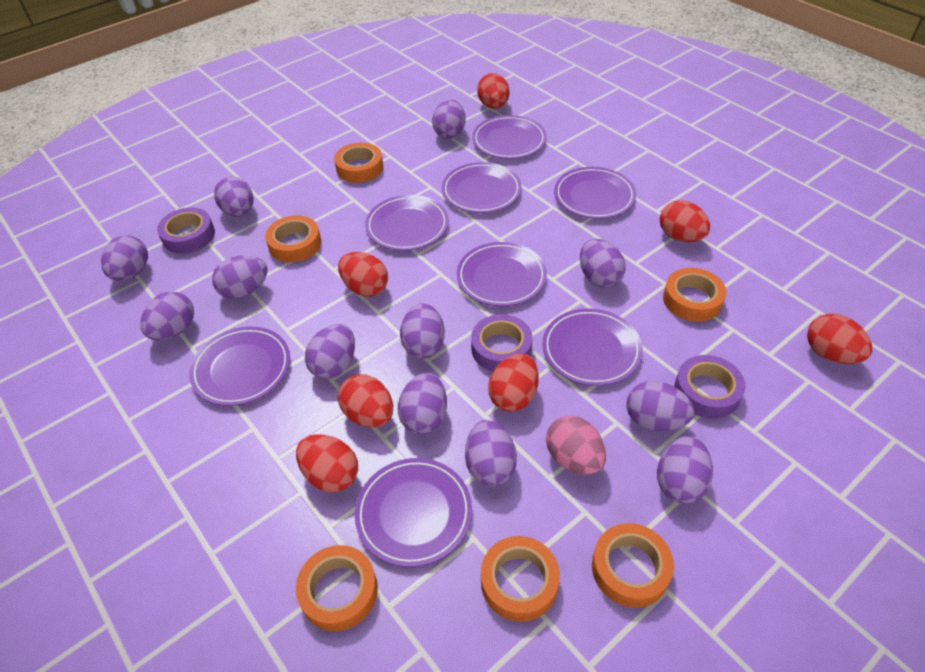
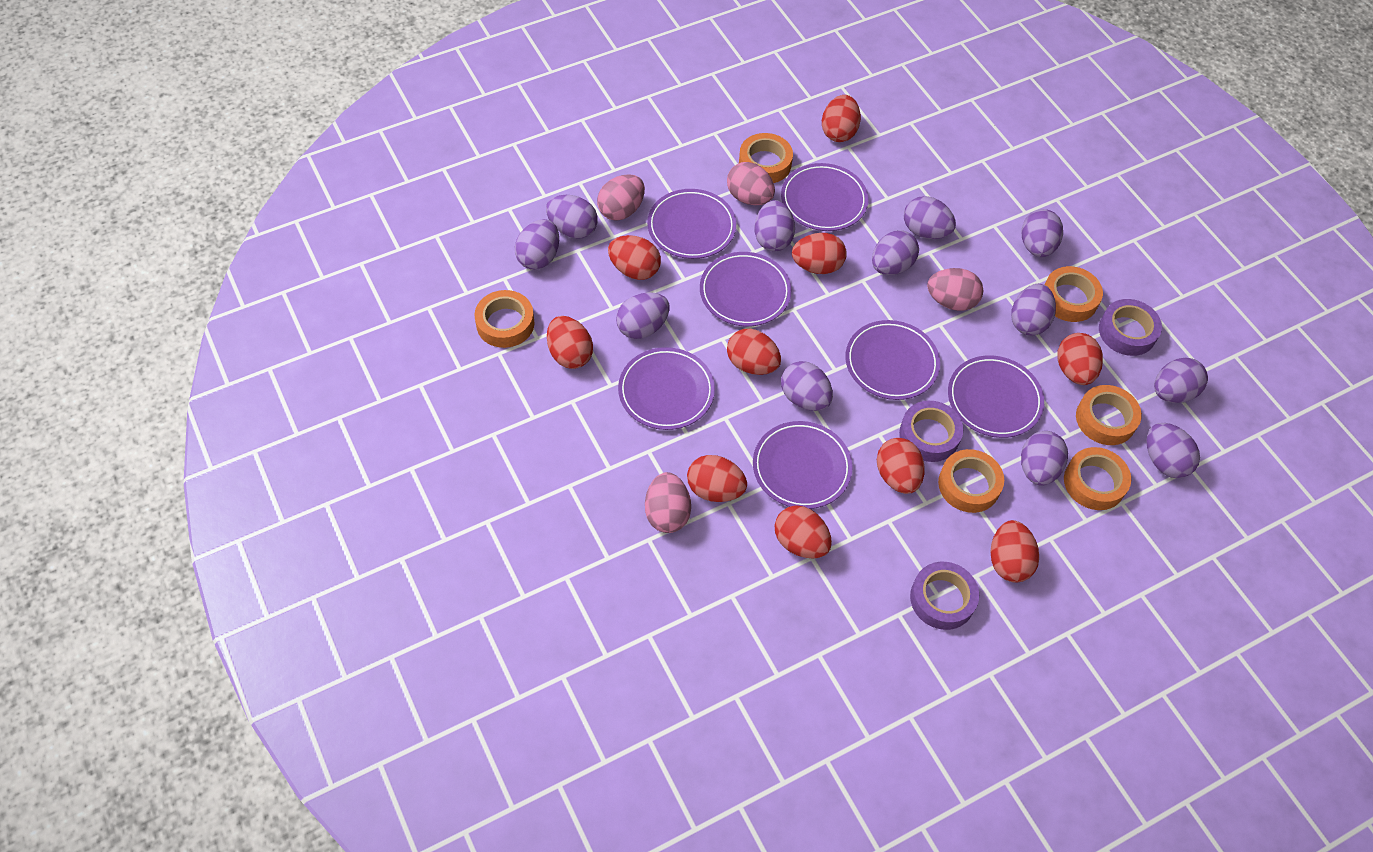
pink egg: 1 -> 4
purple plate: 8 -> 7
red egg: 7 -> 10

